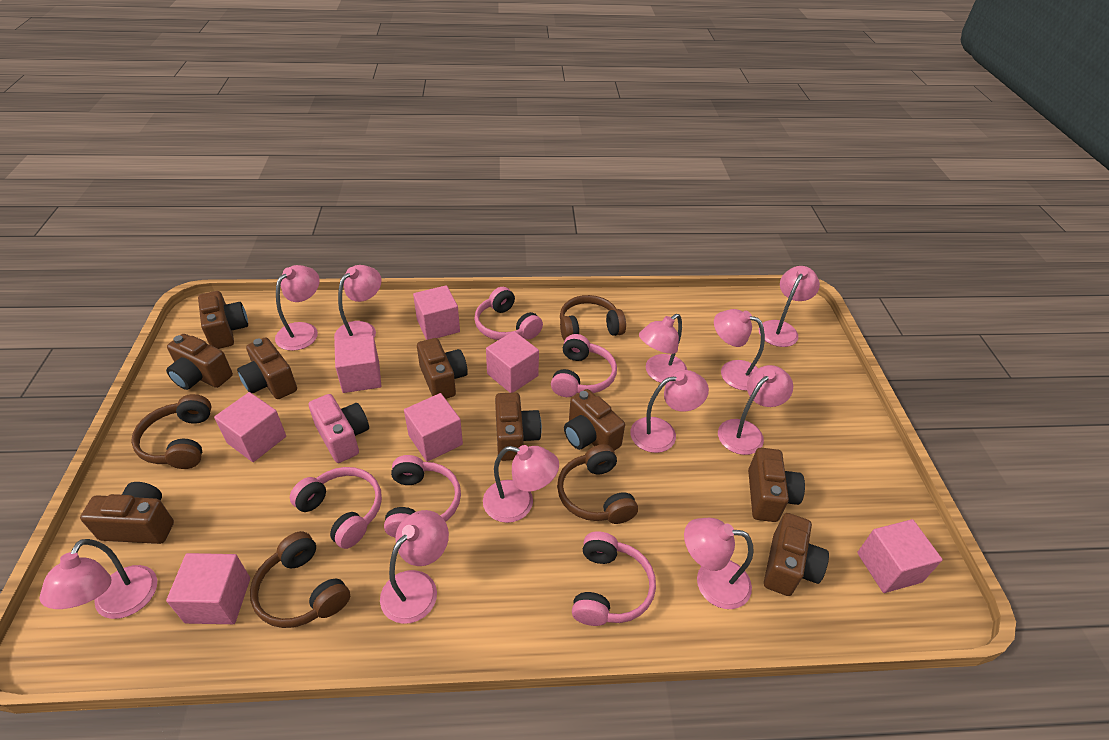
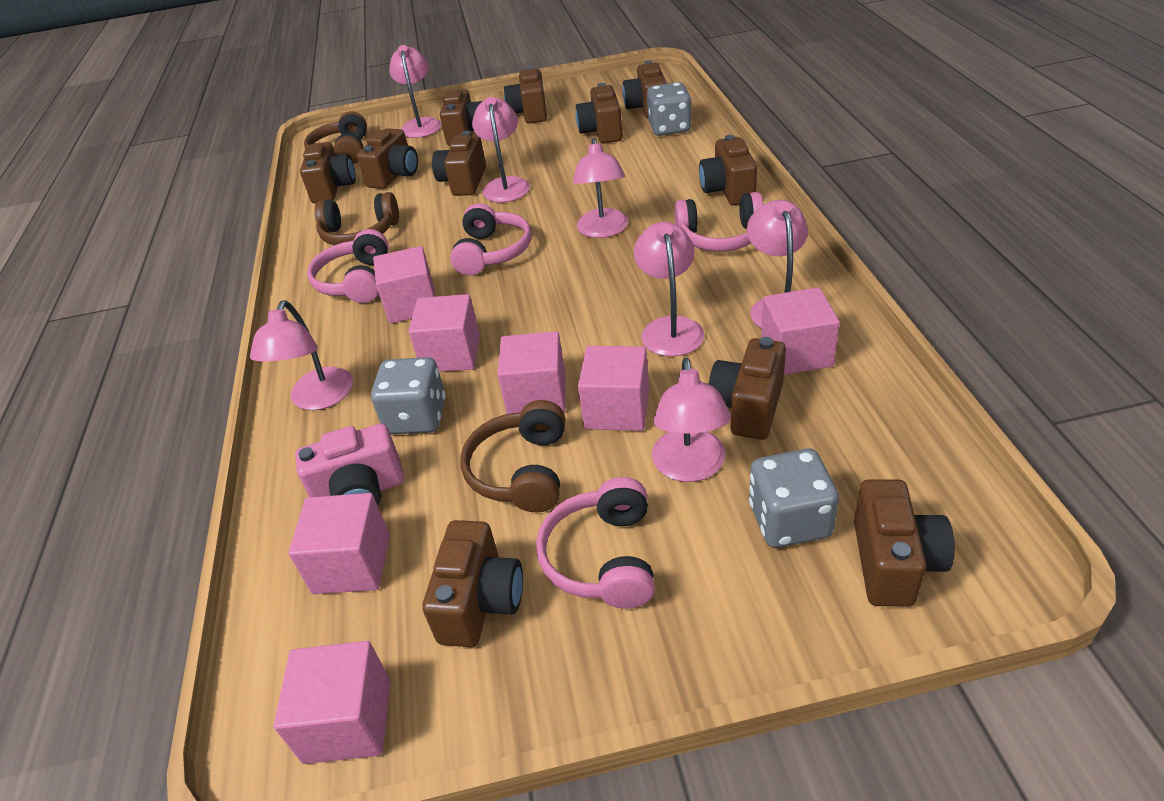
brown camera: 9 -> 11
brown headphones: 4 -> 3
grey dice: 0 -> 3
pink headphones: 5 -> 4
pink lamp: 11 -> 7

